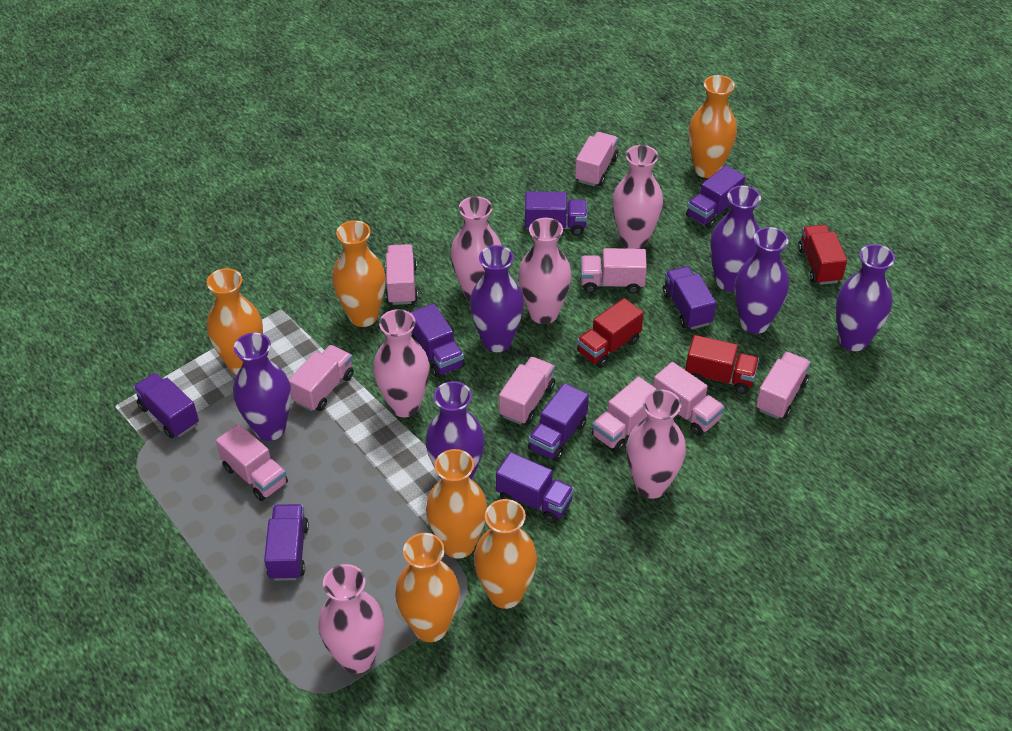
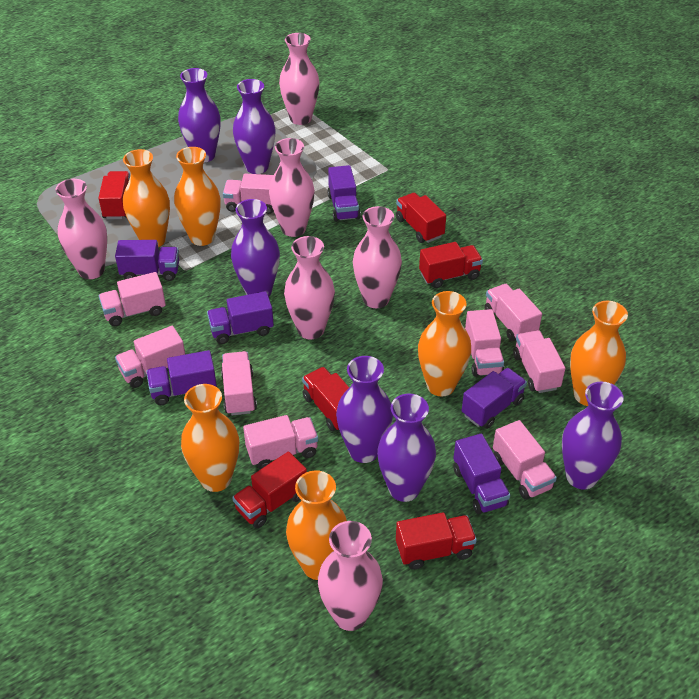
purple truck: 8 -> 6
red truck: 3 -> 6

